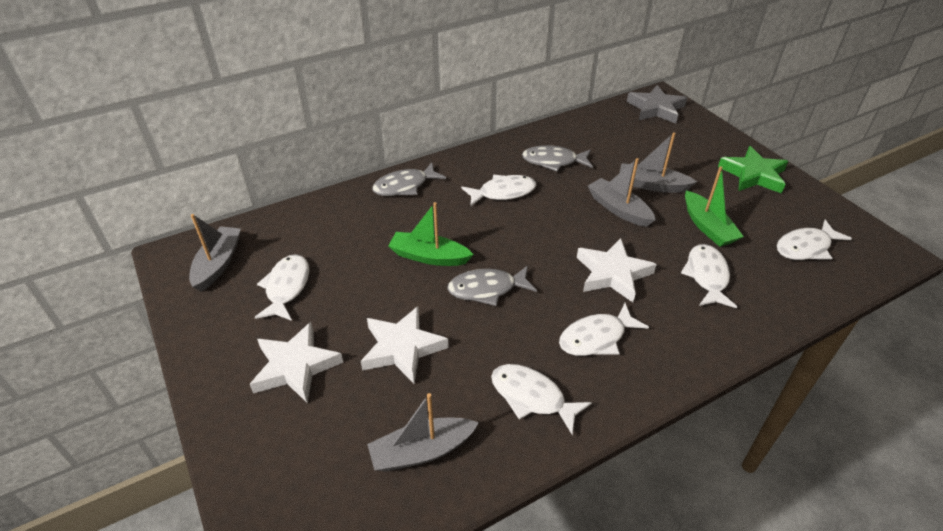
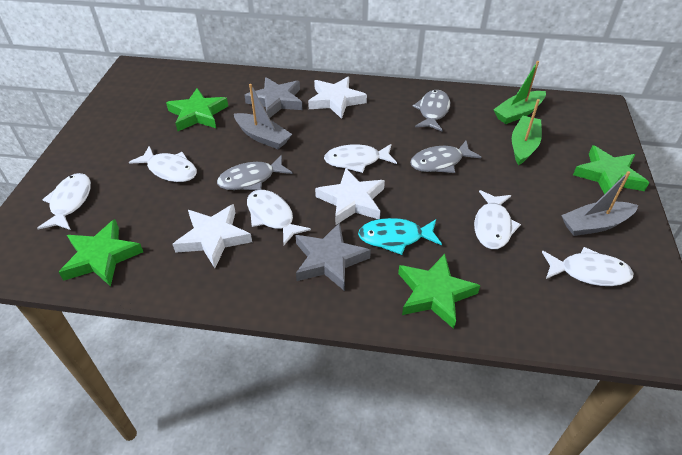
green star: 1 -> 4
grey boat: 4 -> 2
grey star: 1 -> 2
turquoise fish: 0 -> 1

